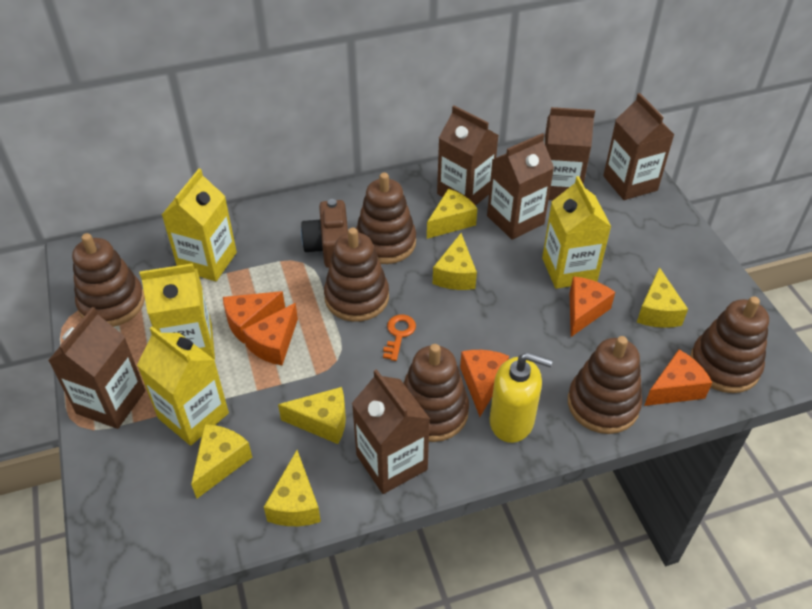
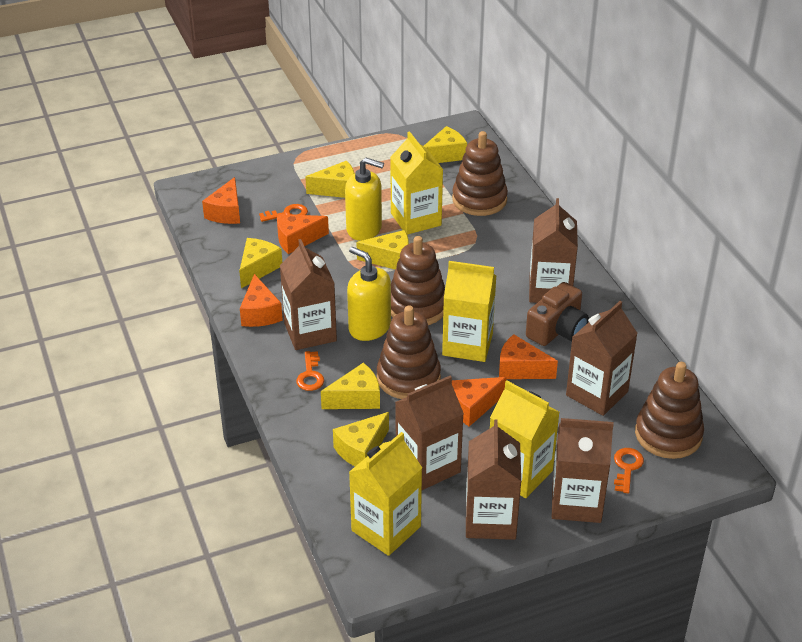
brown stacking toy: 6 -> 4
orange key: 1 -> 3
yellow soap dispenser: 1 -> 2

